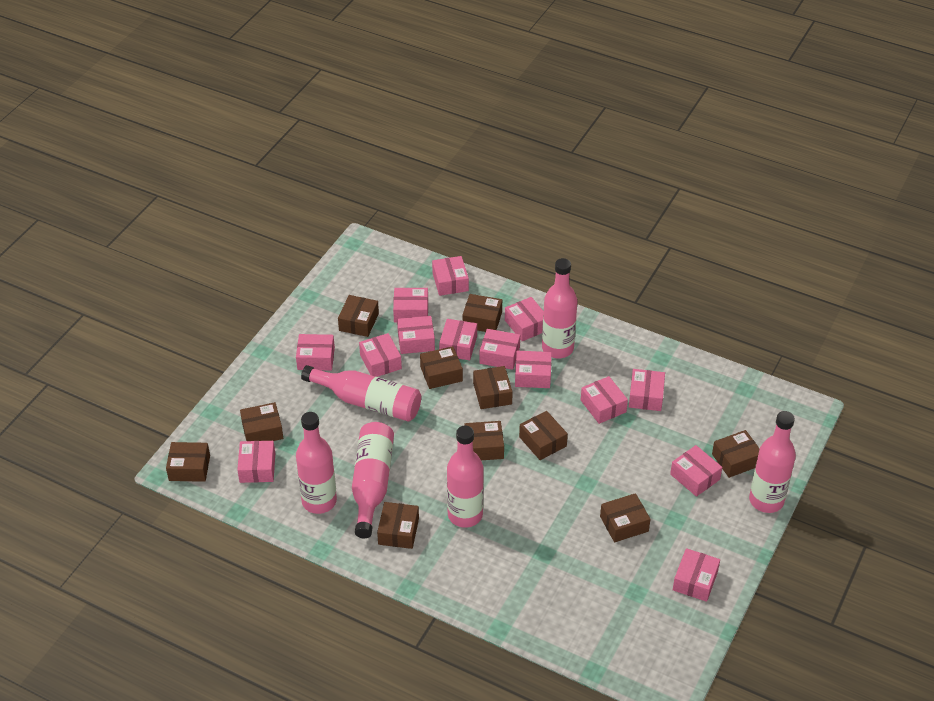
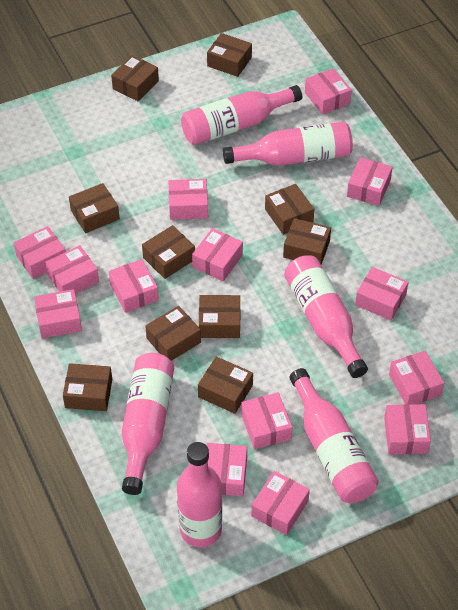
brown box: 11 -> 10

